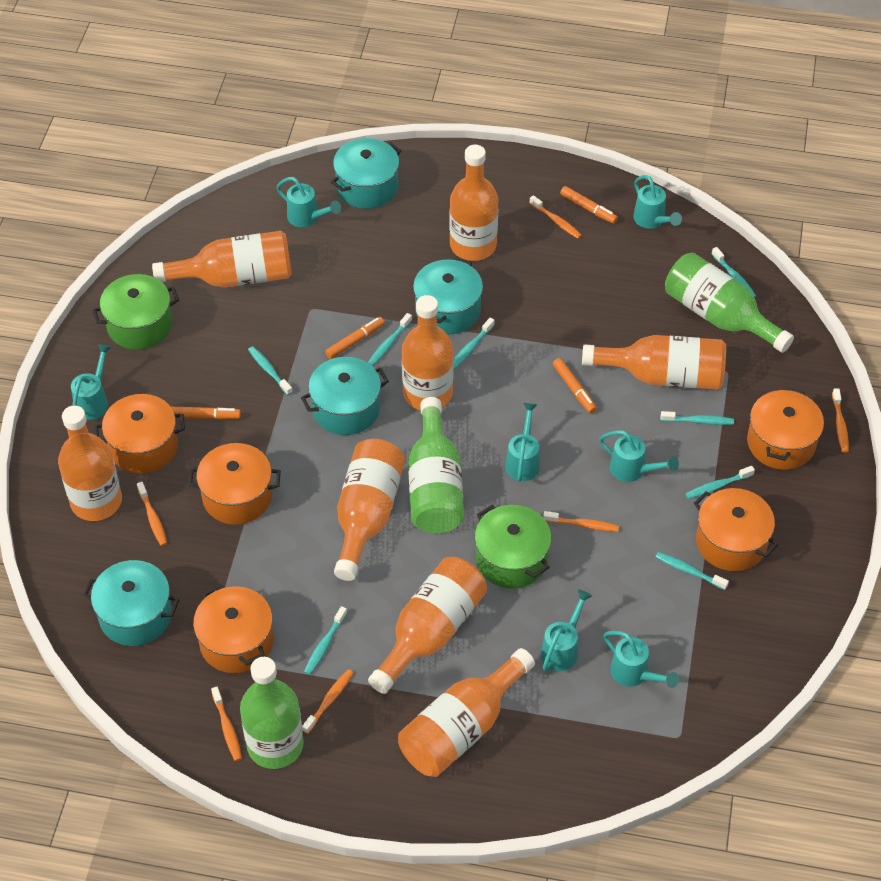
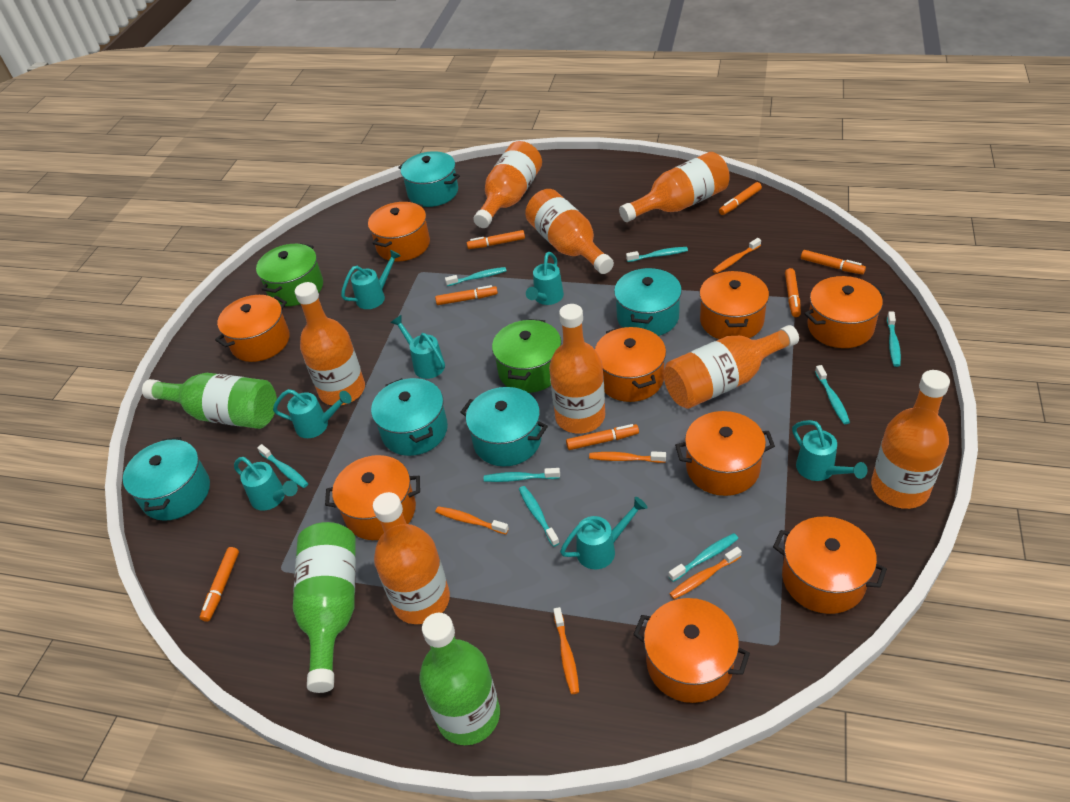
orange marker: 4 -> 7
orange pot: 5 -> 9
orange toothbrush: 6 -> 5
turquoise pot: 4 -> 5

